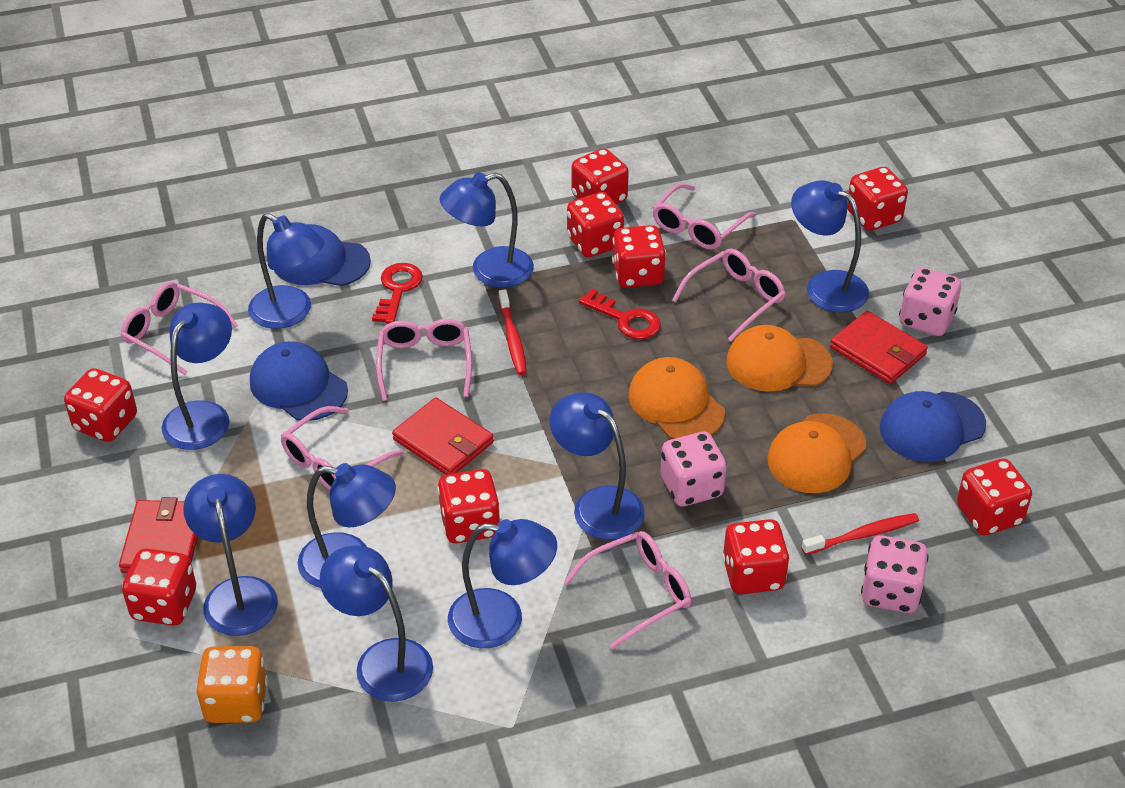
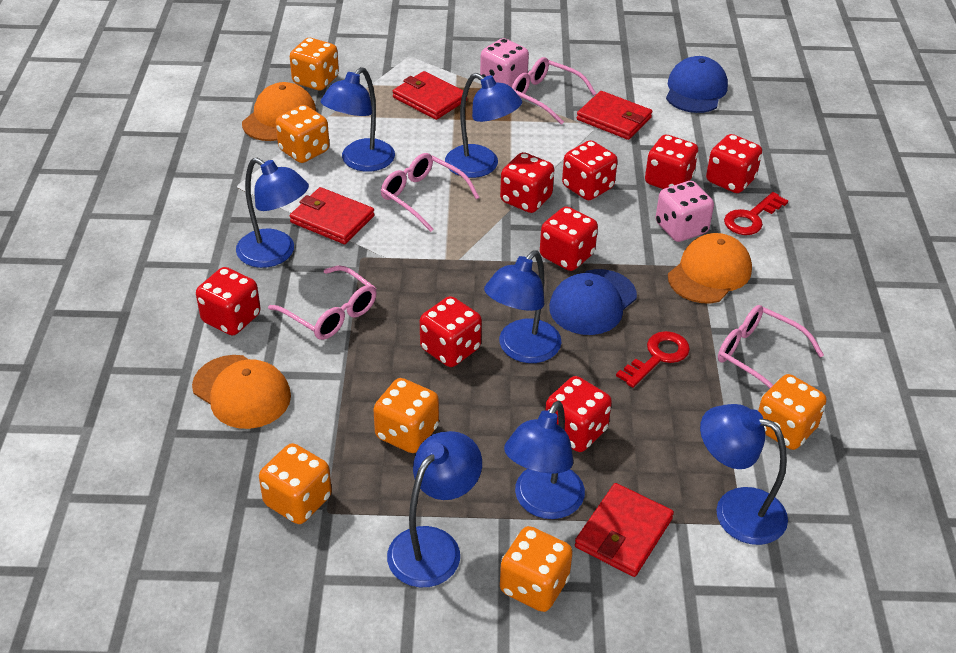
blue cap: 3 -> 2
blue lamp: 9 -> 7
orange dice: 1 -> 6
pink dice: 3 -> 2
pink glasses: 6 -> 4
red dice: 9 -> 8
red toothbrush: 2 -> 0
red wallet: 3 -> 4

